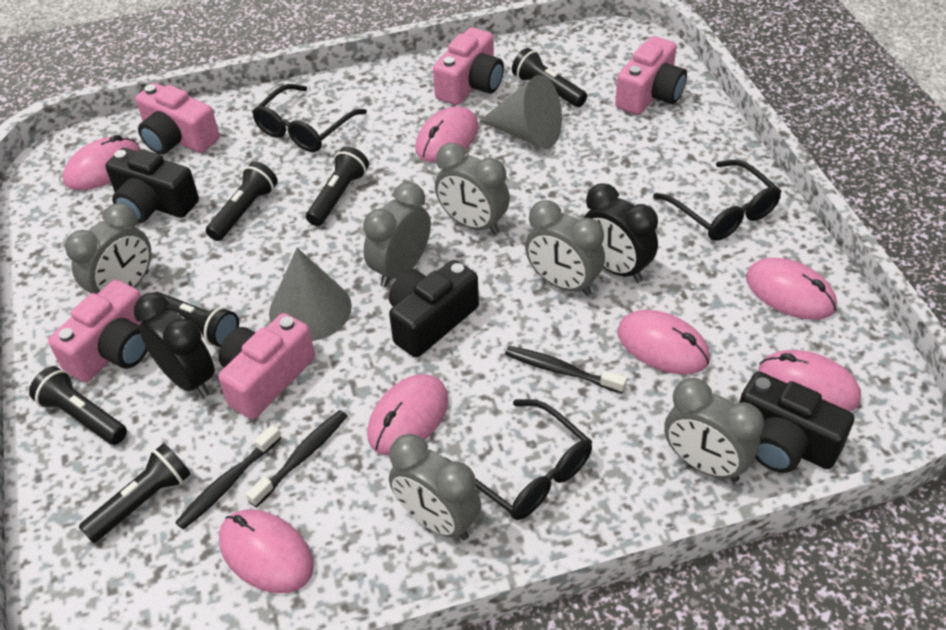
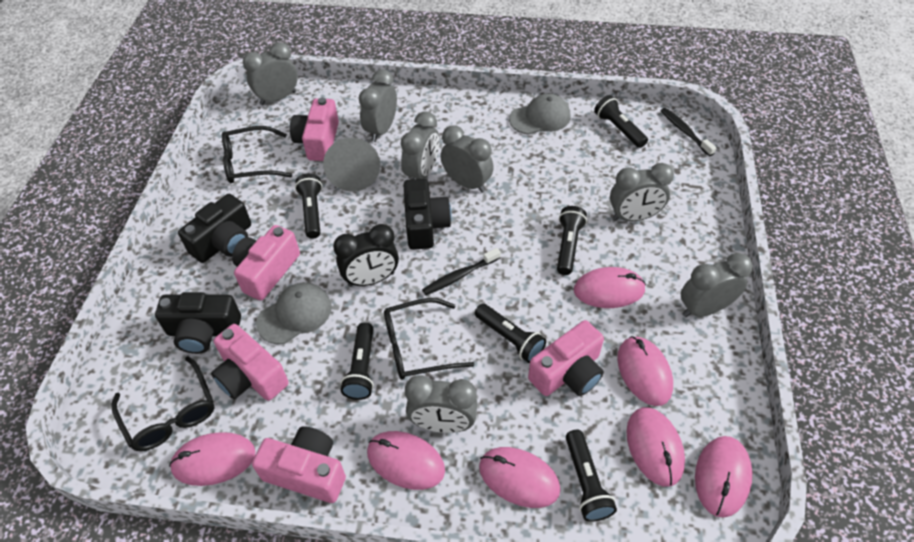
black clock: 2 -> 1
black toothbrush: 3 -> 2
grey cap: 0 -> 2
grey clock: 6 -> 7
grey cone: 2 -> 1

